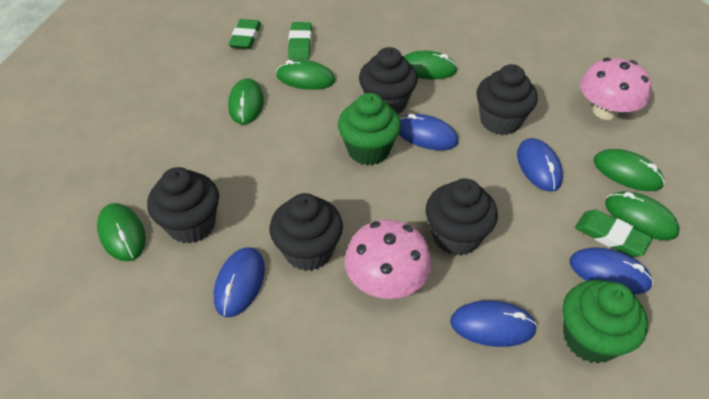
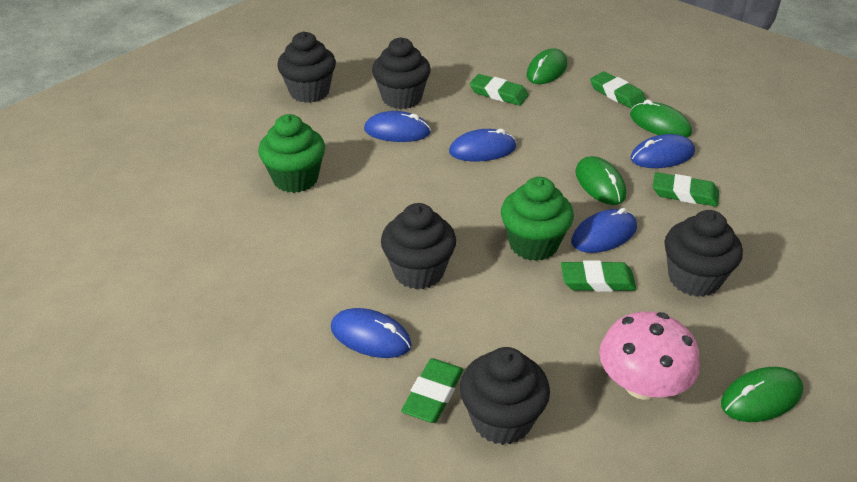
green eraser: 3 -> 5
green mouse: 6 -> 4
pink mushroom: 2 -> 1

